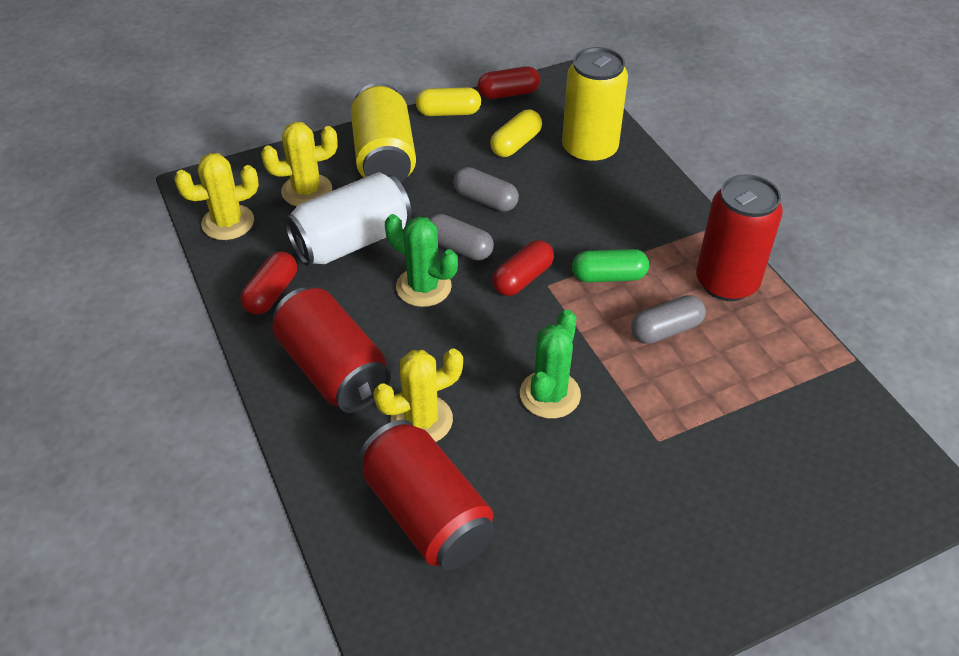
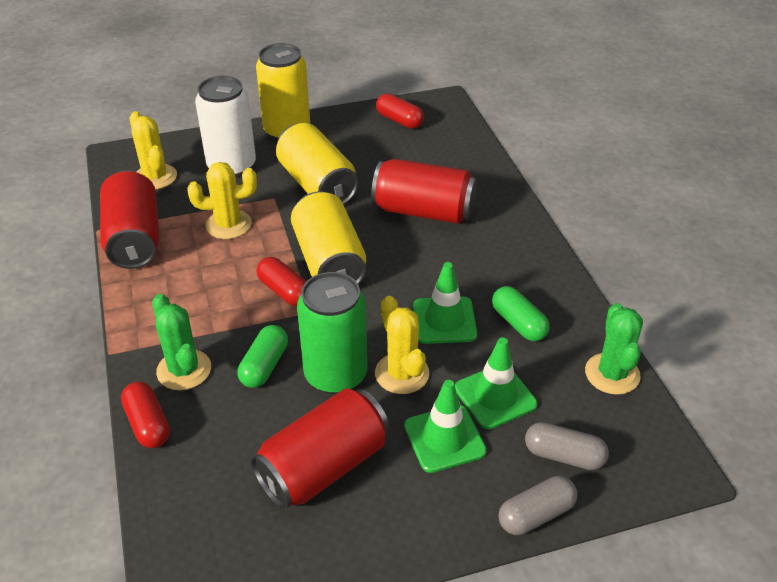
green can: 0 -> 1
green capsule: 1 -> 2
green traffic cone: 0 -> 3
grey capsule: 3 -> 2
yellow can: 2 -> 3
yellow capsule: 2 -> 0

